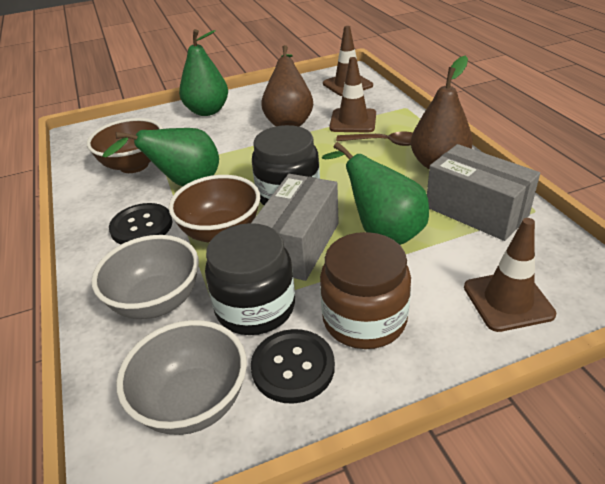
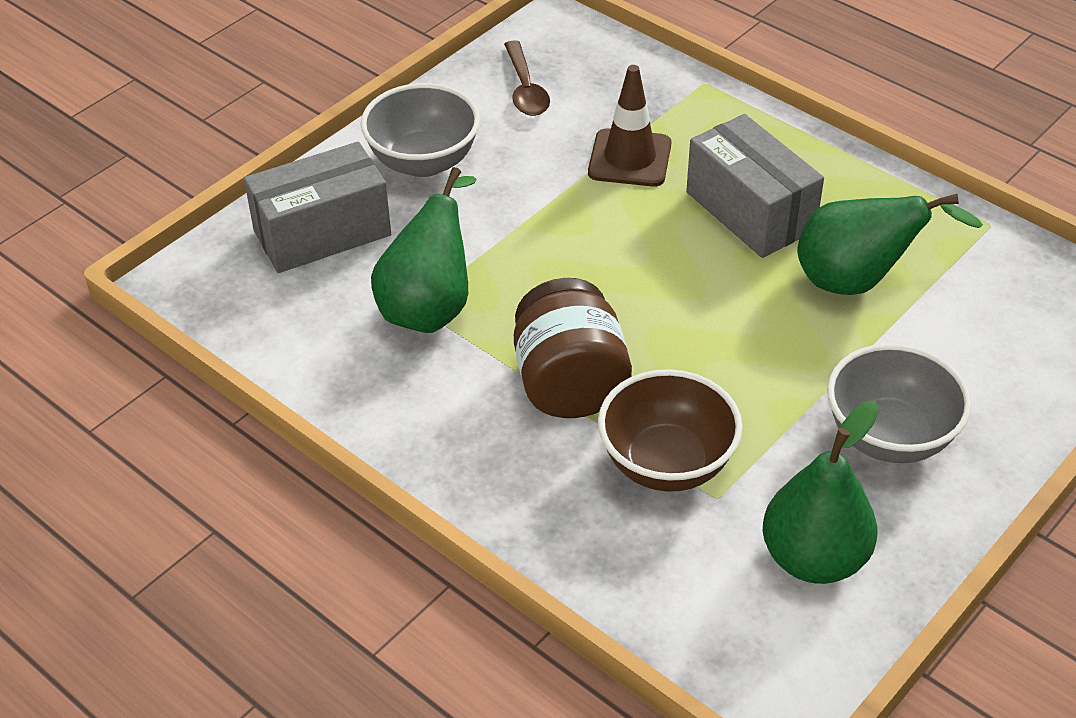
black button: 2 -> 0
black jar: 2 -> 0
brown bowl: 2 -> 1
brown pear: 2 -> 0
brown traffic cone: 3 -> 1

